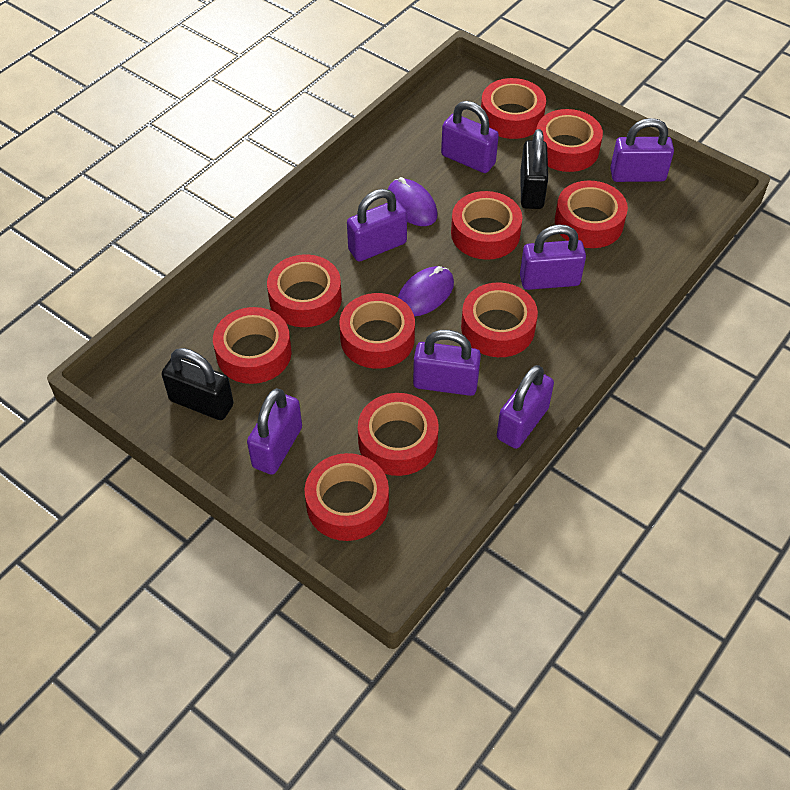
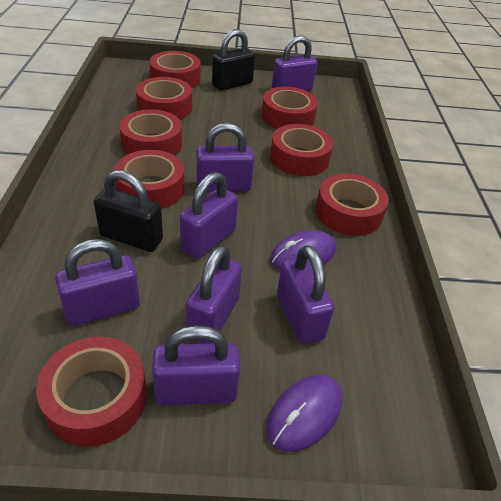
red tape: 10 -> 8

